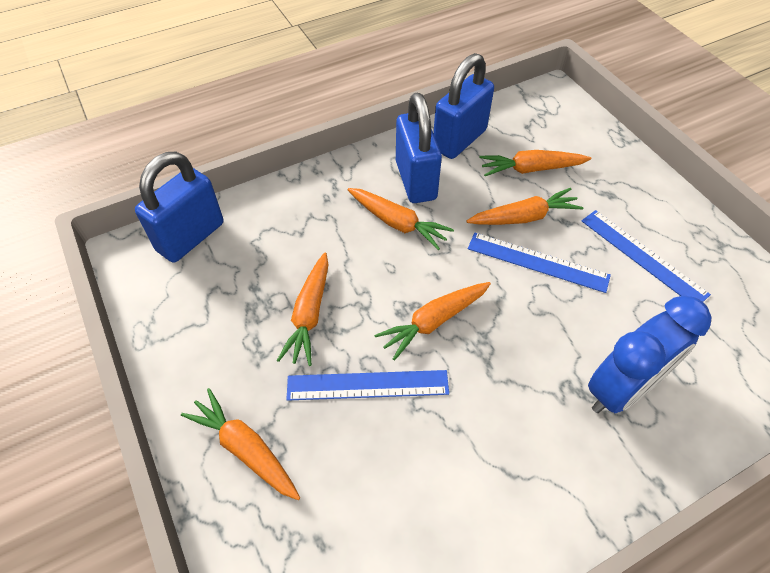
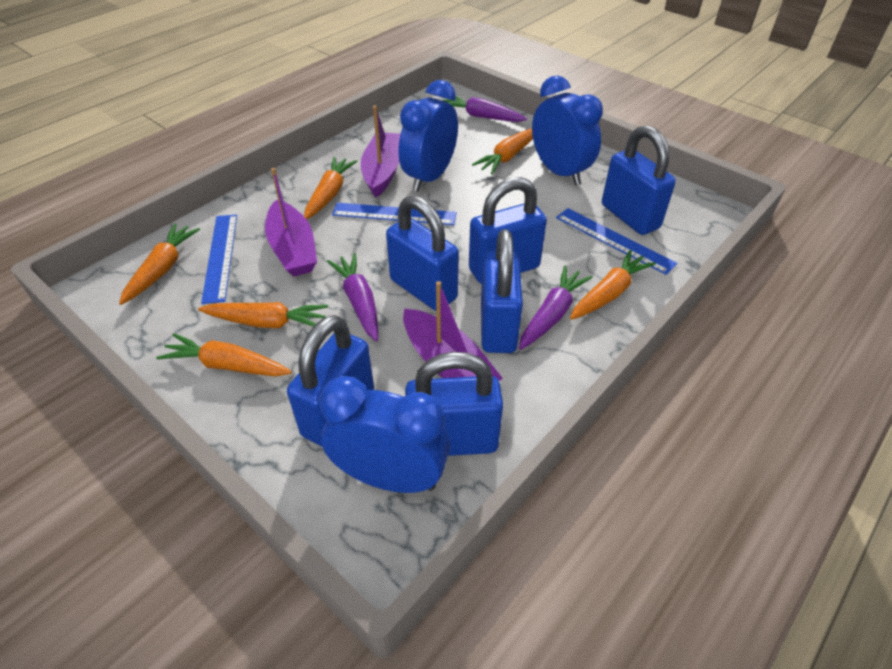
blue clock: 1 -> 3
blue padlock: 3 -> 6
purple boat: 0 -> 3
purple carrot: 0 -> 3

